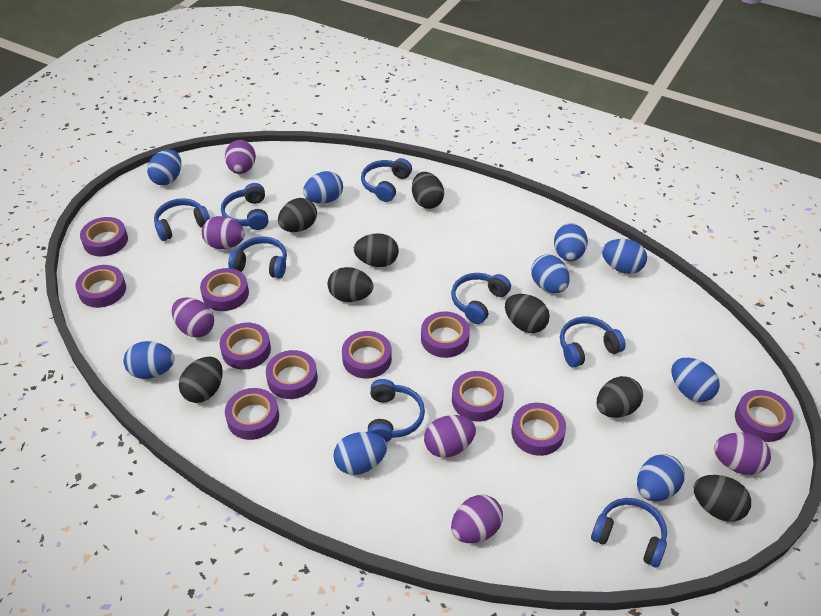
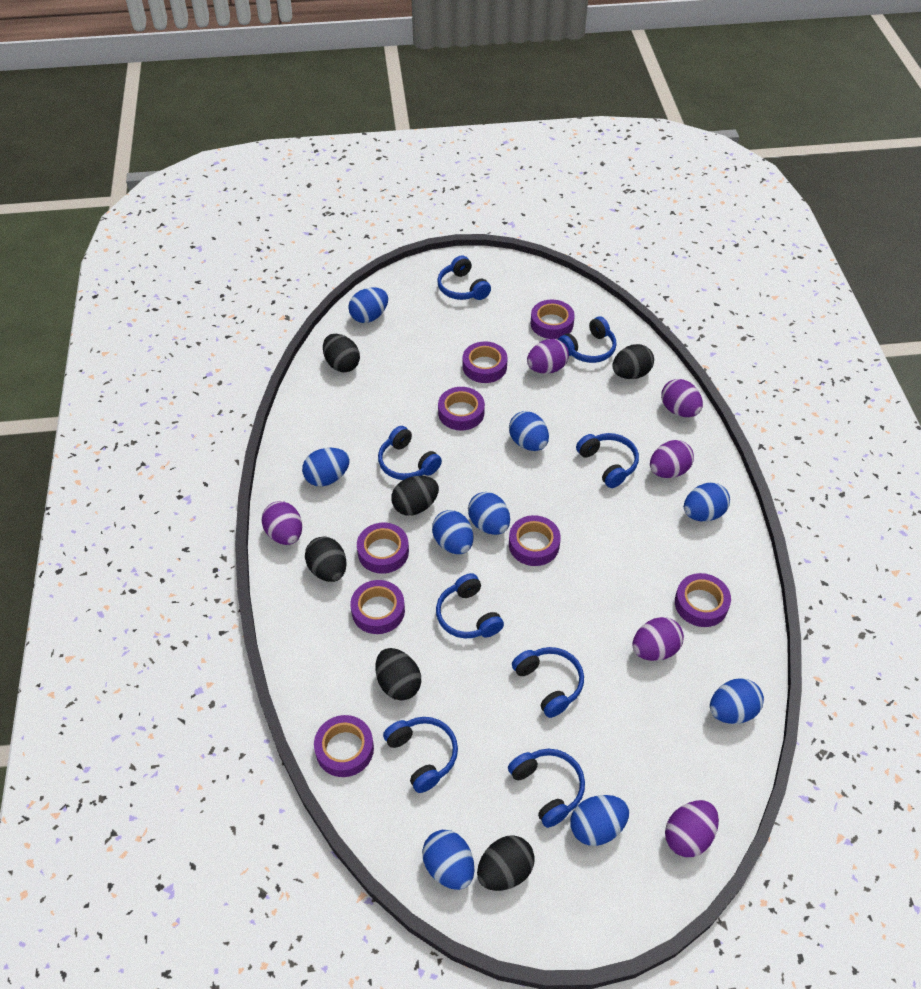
black egg: 8 -> 6
purple tape: 11 -> 8

